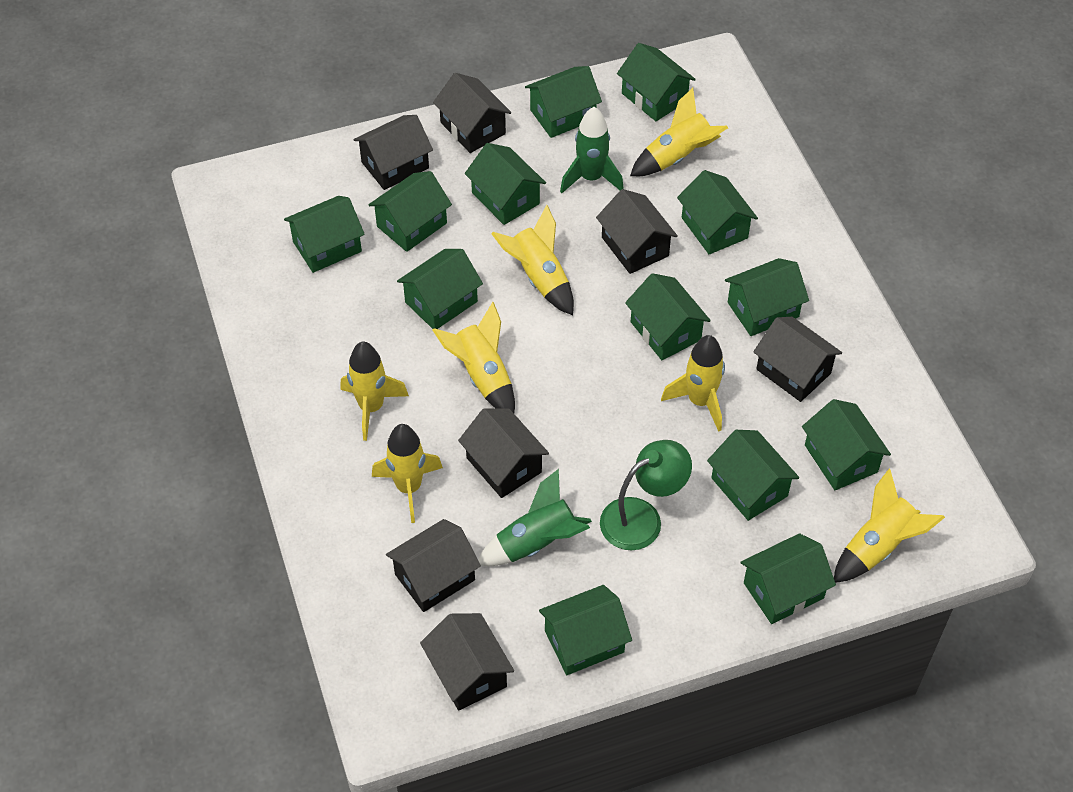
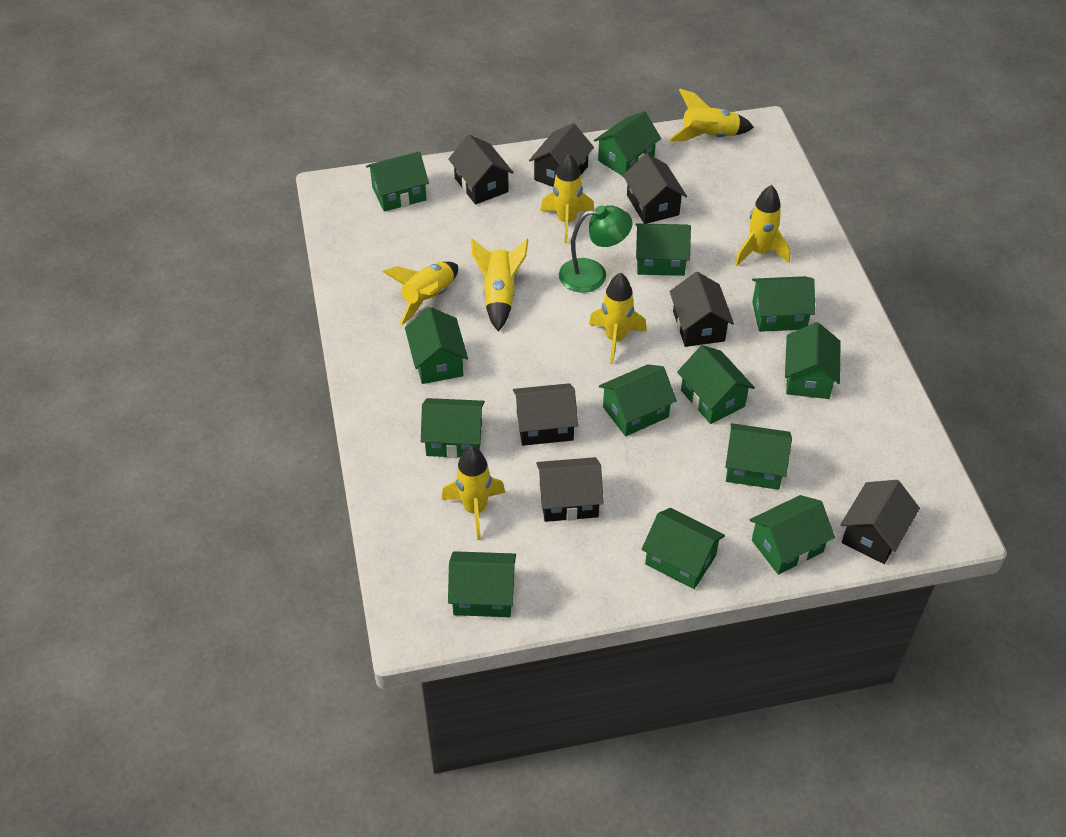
green rocket: 2 -> 0

